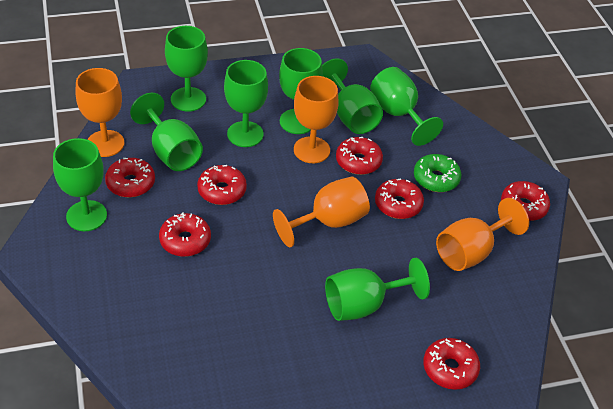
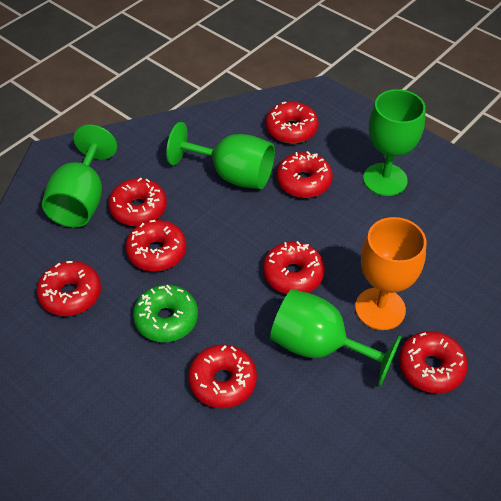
green goblet: 8 -> 4
orange goblet: 4 -> 1
red donut: 7 -> 8

